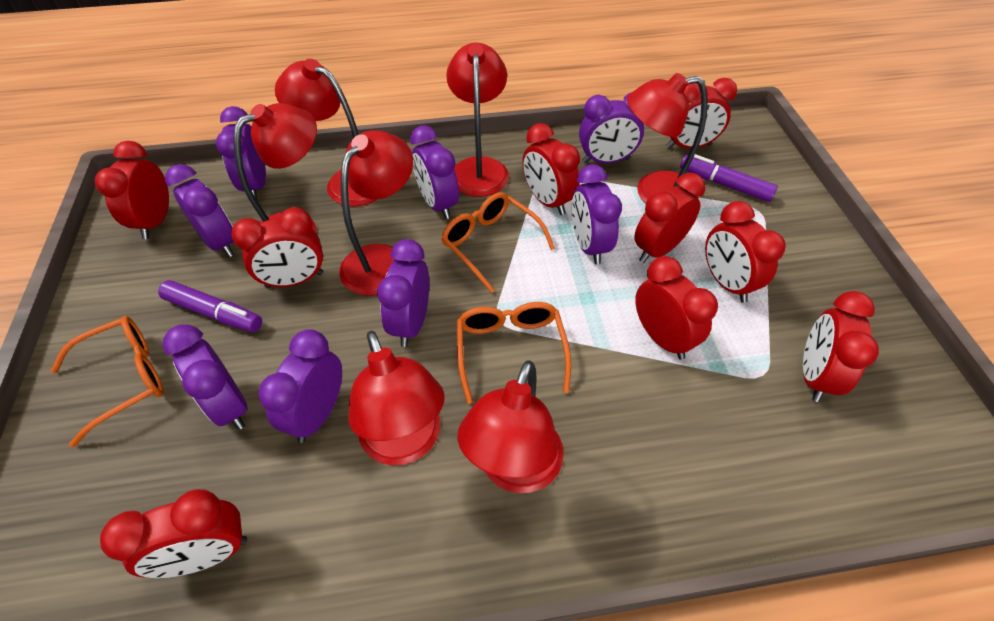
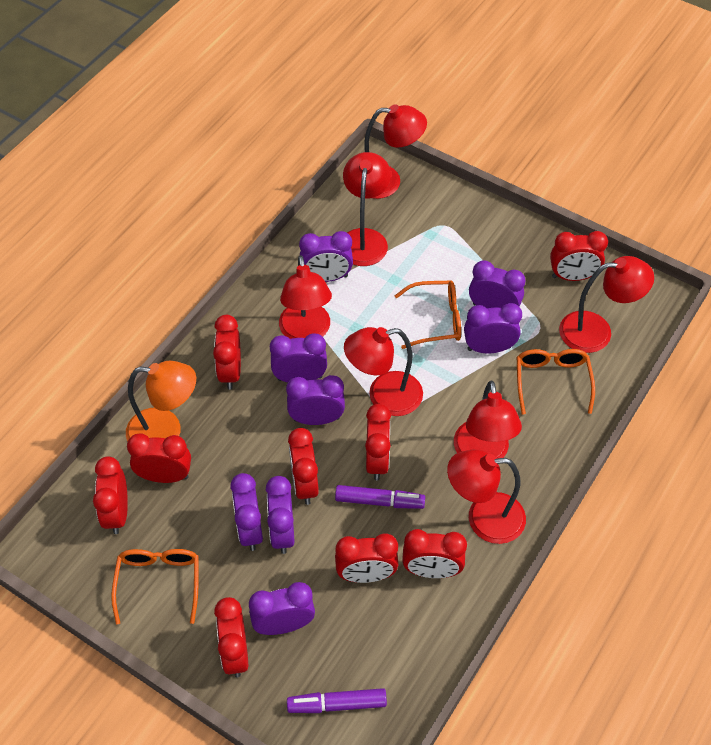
orange lamp: 0 -> 1

